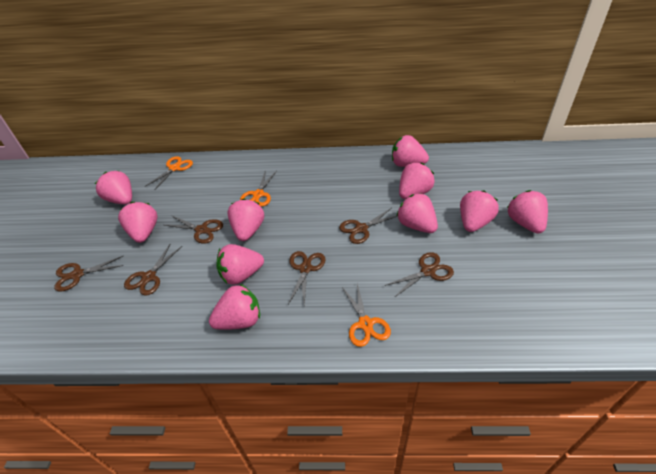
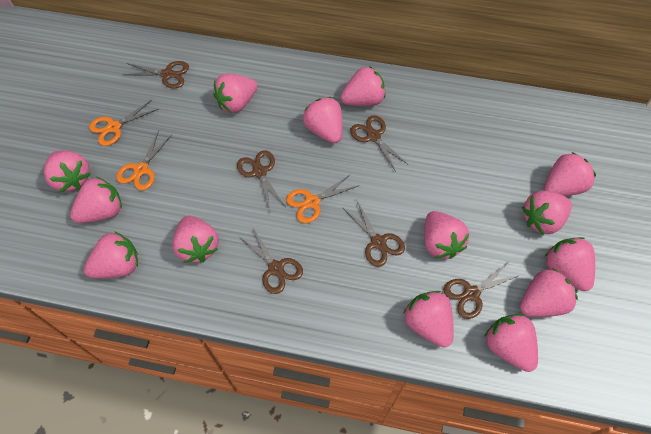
pink strawberry: 10 -> 14

